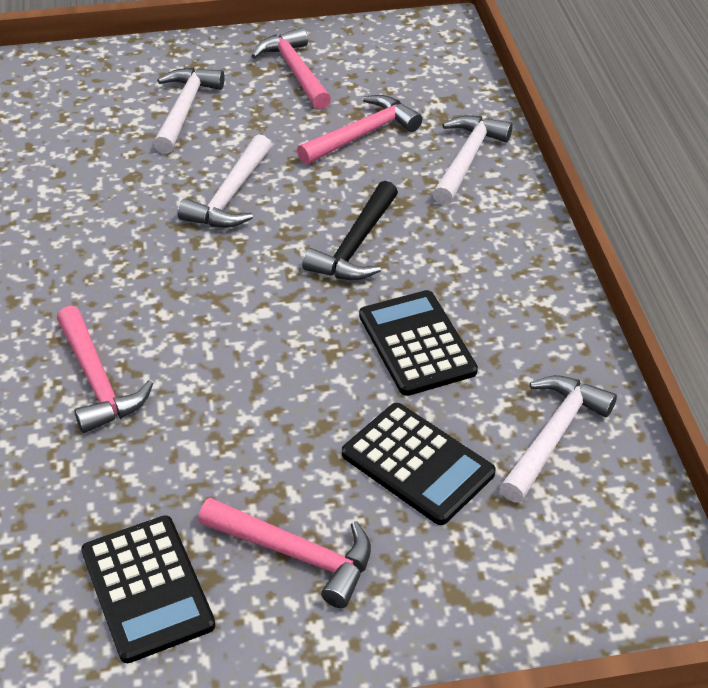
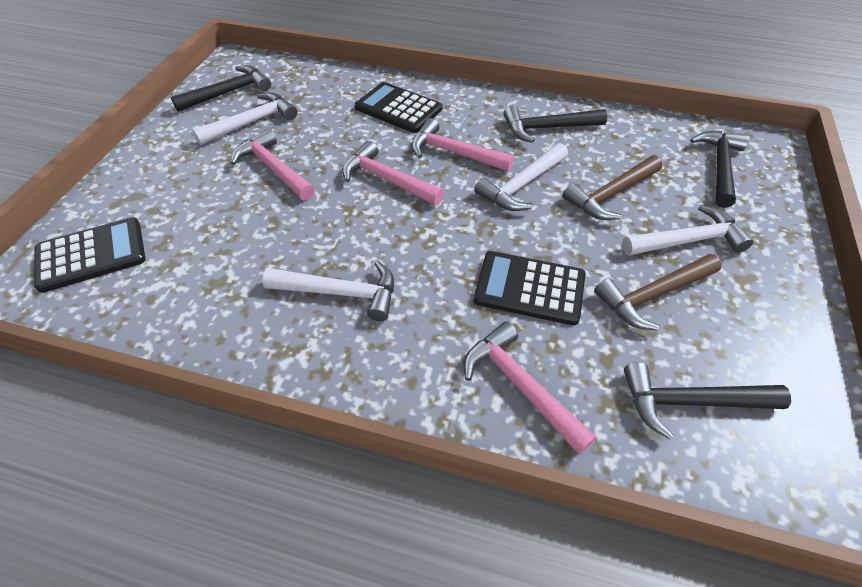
black hammer: 1 -> 4
brown hammer: 0 -> 2

